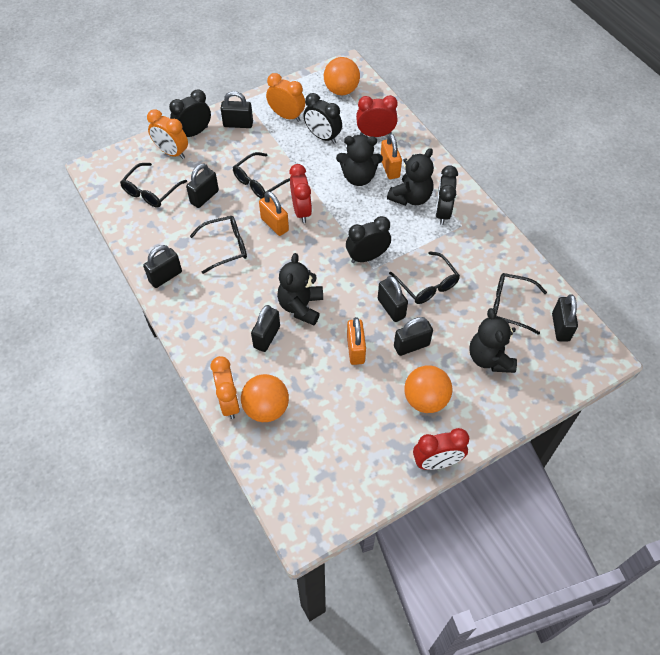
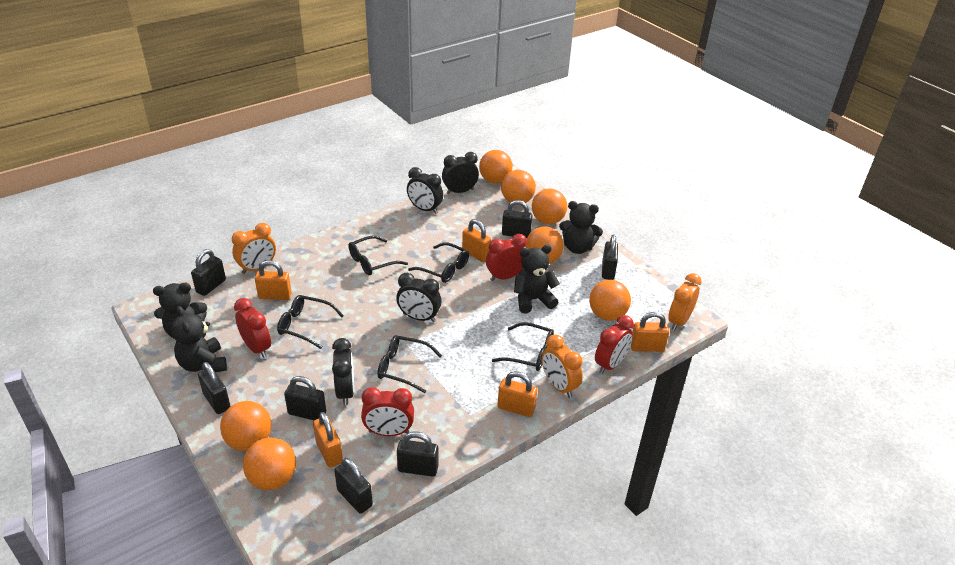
orange ball: 3 -> 7
orange padlock: 3 -> 5
red clock: 3 -> 4

